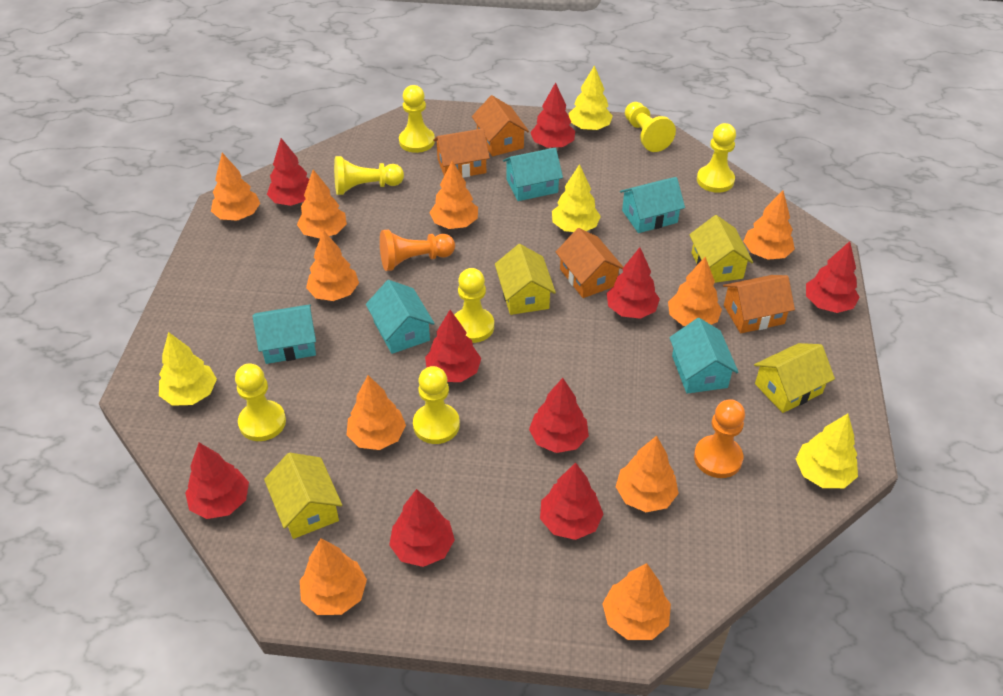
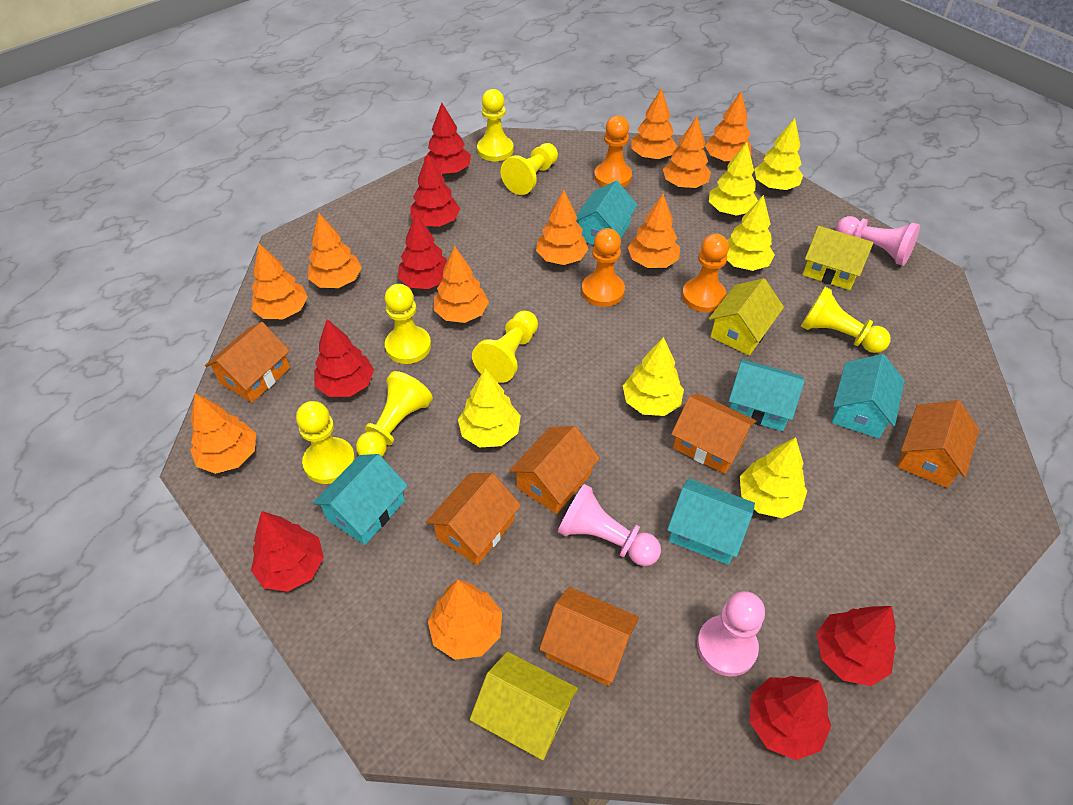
orange house: 4 -> 6
orange pawn: 2 -> 3
pink pawn: 0 -> 3
red tree: 9 -> 7
yellow house: 4 -> 3
yellow tree: 4 -> 6

